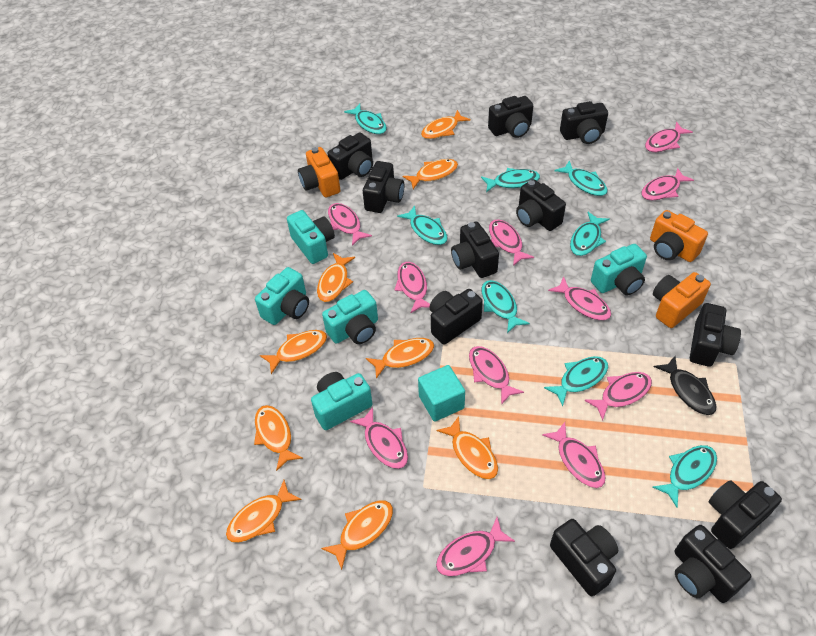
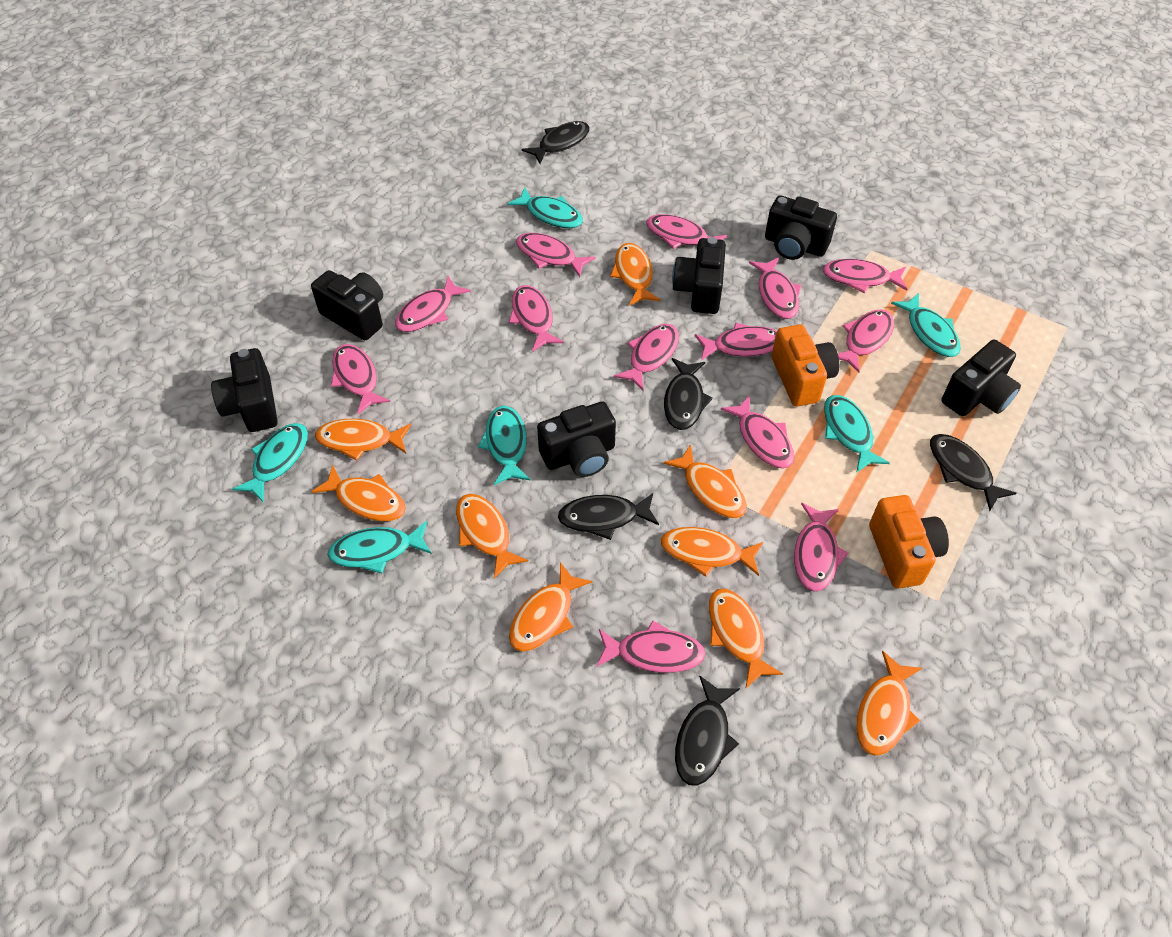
black camera: 11 -> 6
black fish: 1 -> 5
orange camera: 3 -> 2
pink fish: 11 -> 13
turquoise camera: 5 -> 0
turquoise cube: 1 -> 0
turquoise fish: 8 -> 6

